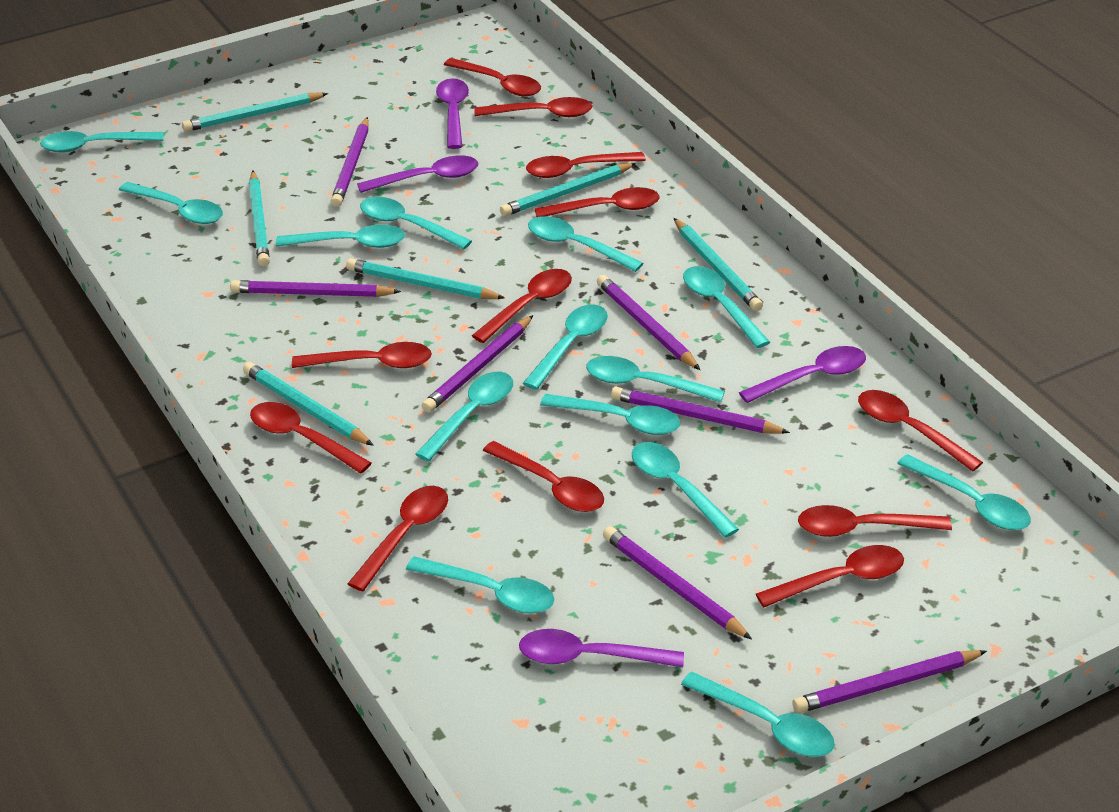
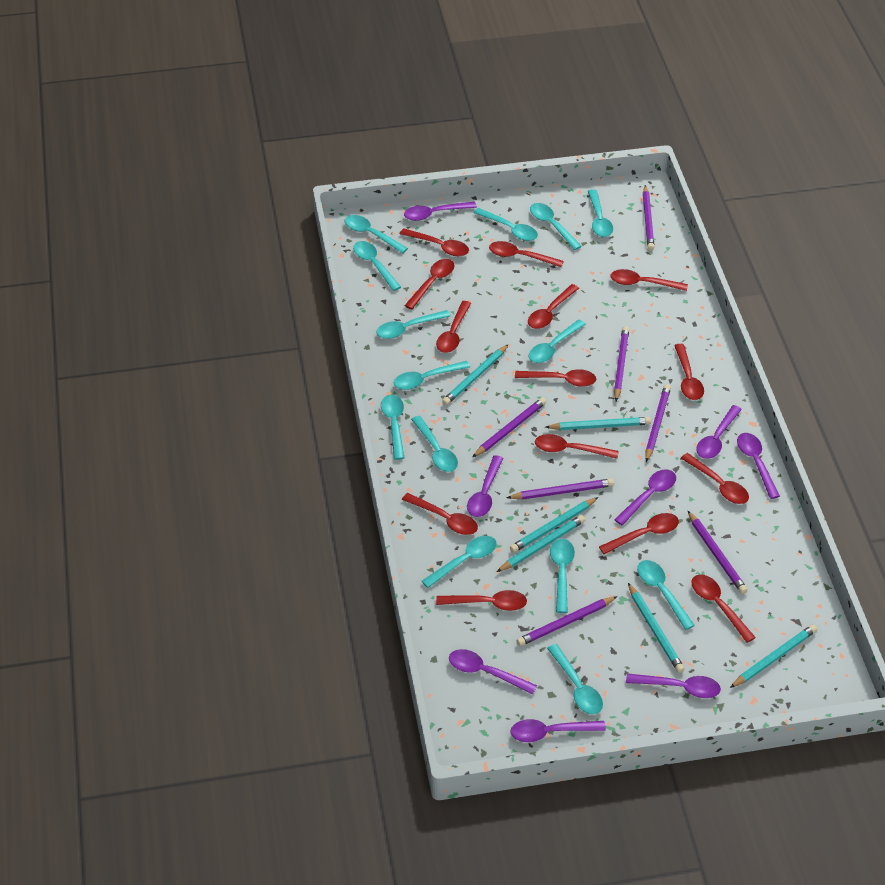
purple spoon: 4 -> 8
red spoon: 12 -> 14

